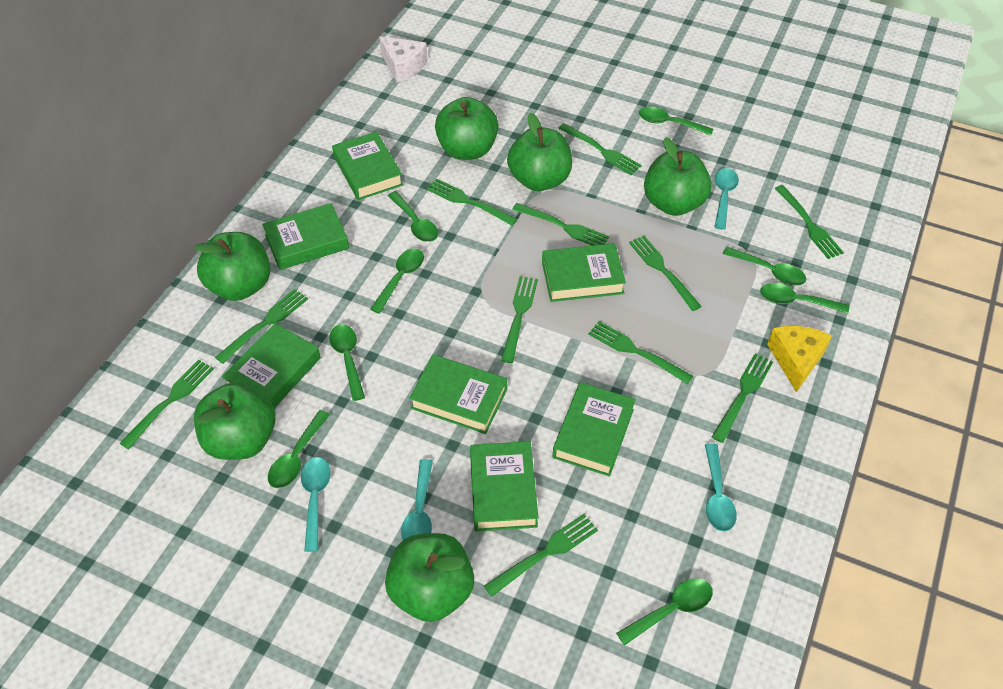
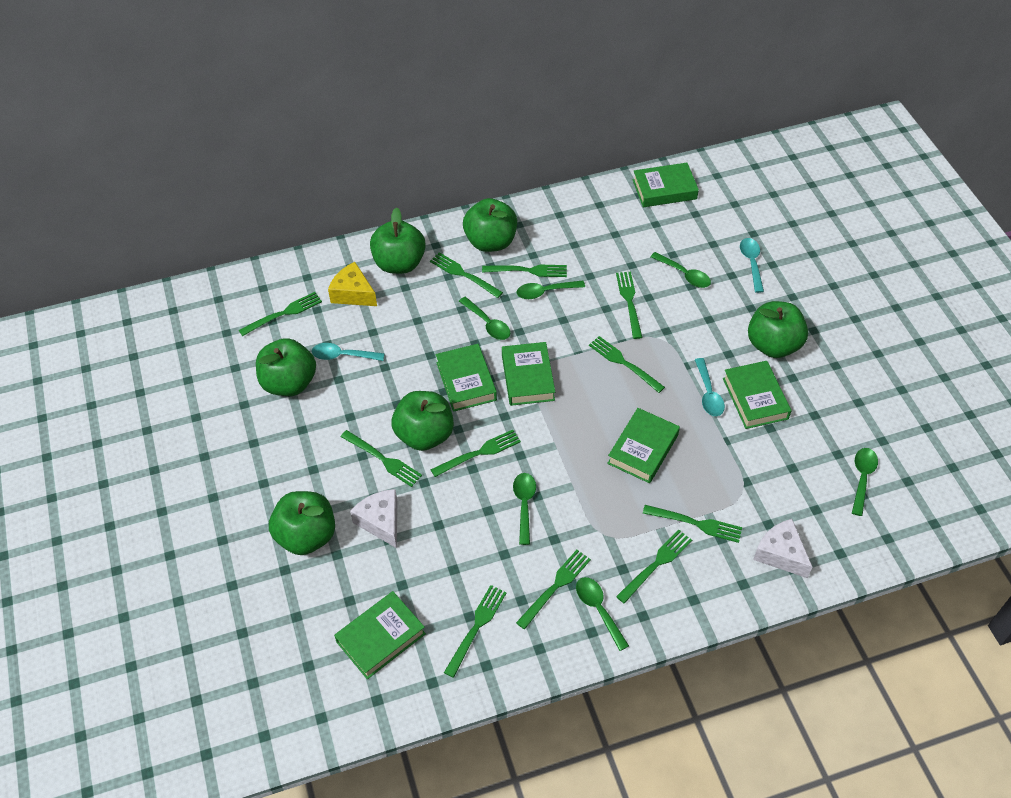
green book: 7 -> 6
green spoon: 8 -> 6
turquoise spoon: 4 -> 3
white cheese: 1 -> 2

